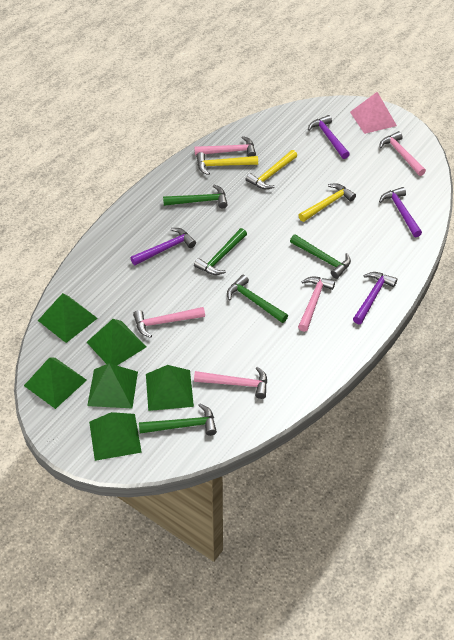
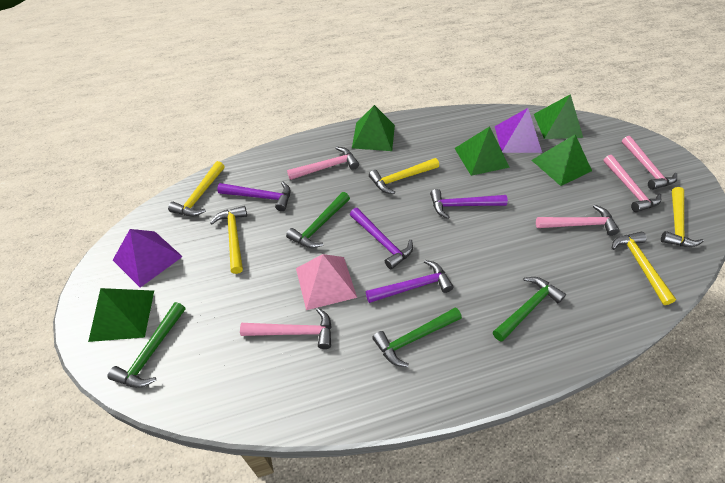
green hammer: 5 -> 4
green pyramid: 6 -> 5
purple pyramid: 0 -> 2
yellow hammer: 3 -> 5

